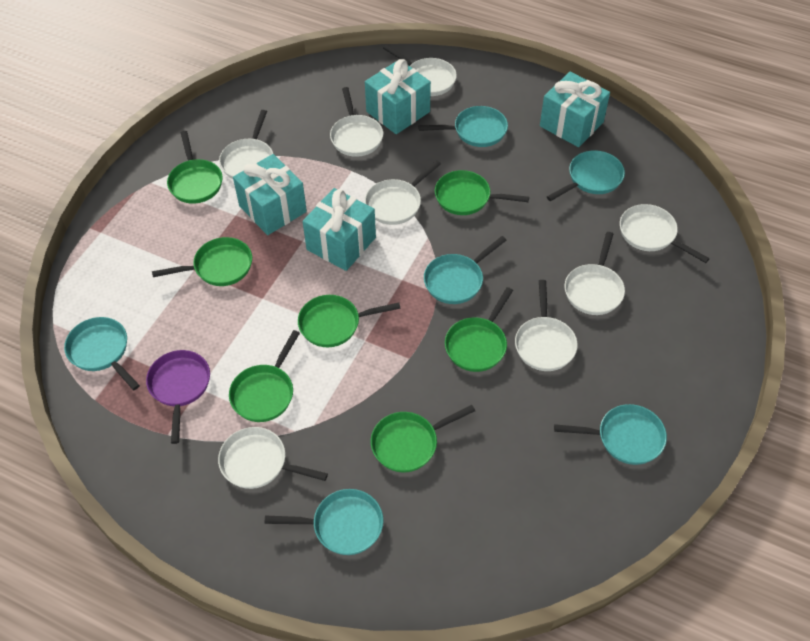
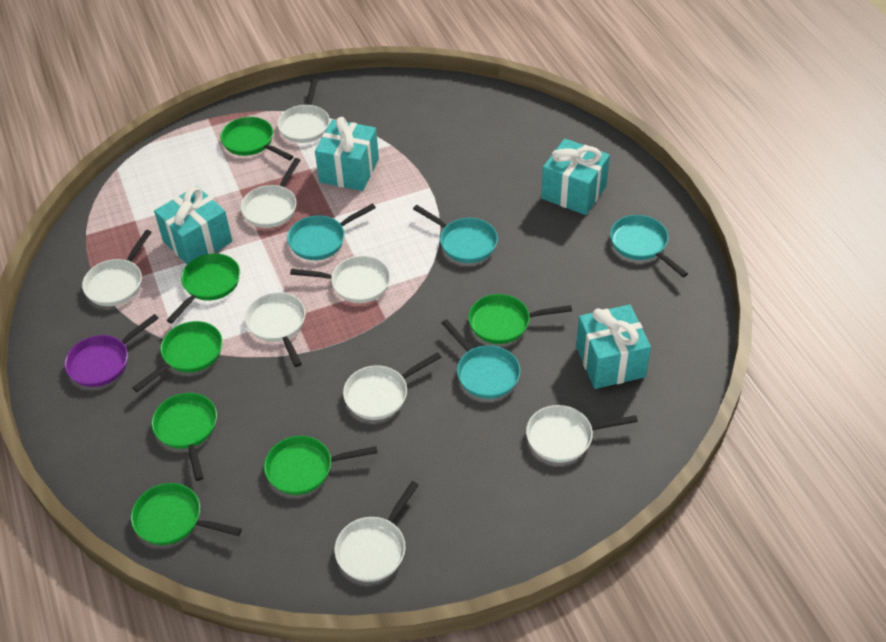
turquoise pan: 6 -> 4

